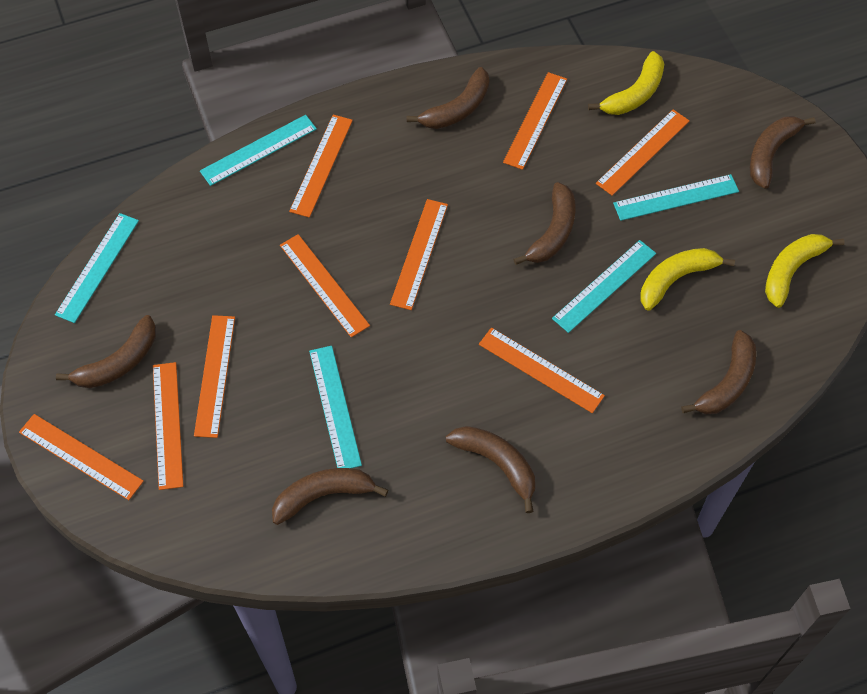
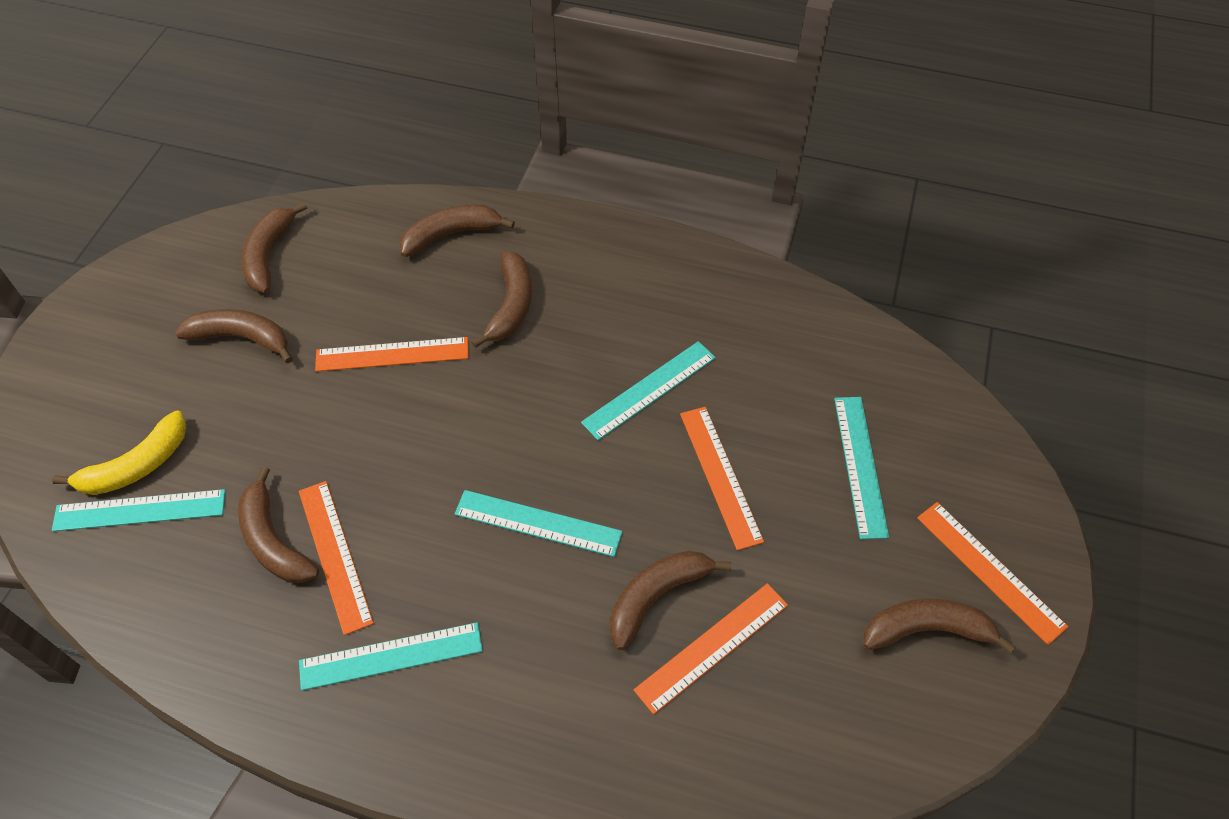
orange ruler: 9 -> 5
yellow banana: 3 -> 1

